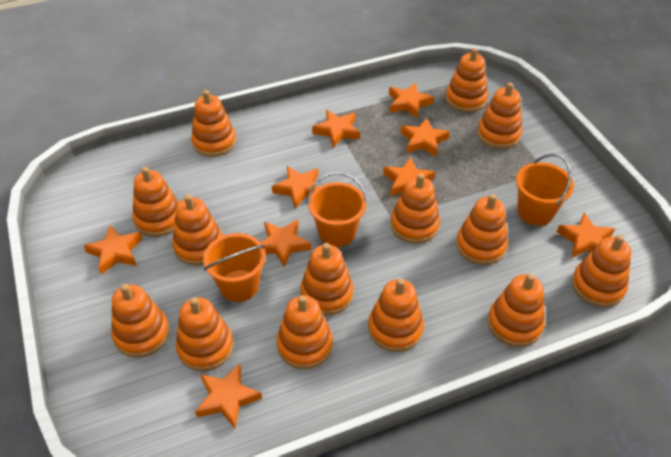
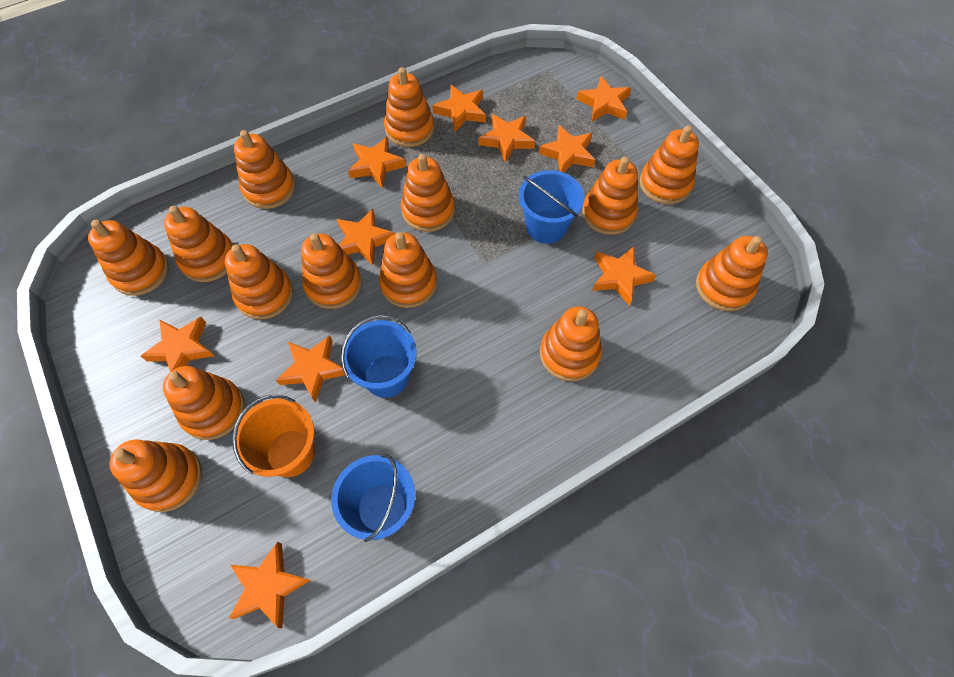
blue bucket: 0 -> 3
orange bucket: 3 -> 1
orange star: 9 -> 10

